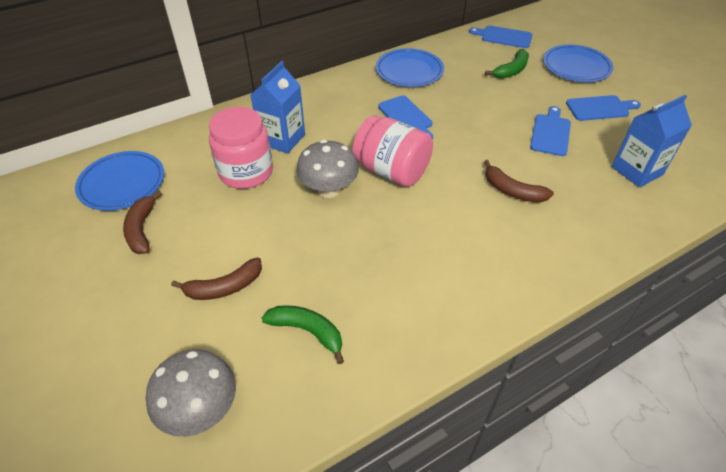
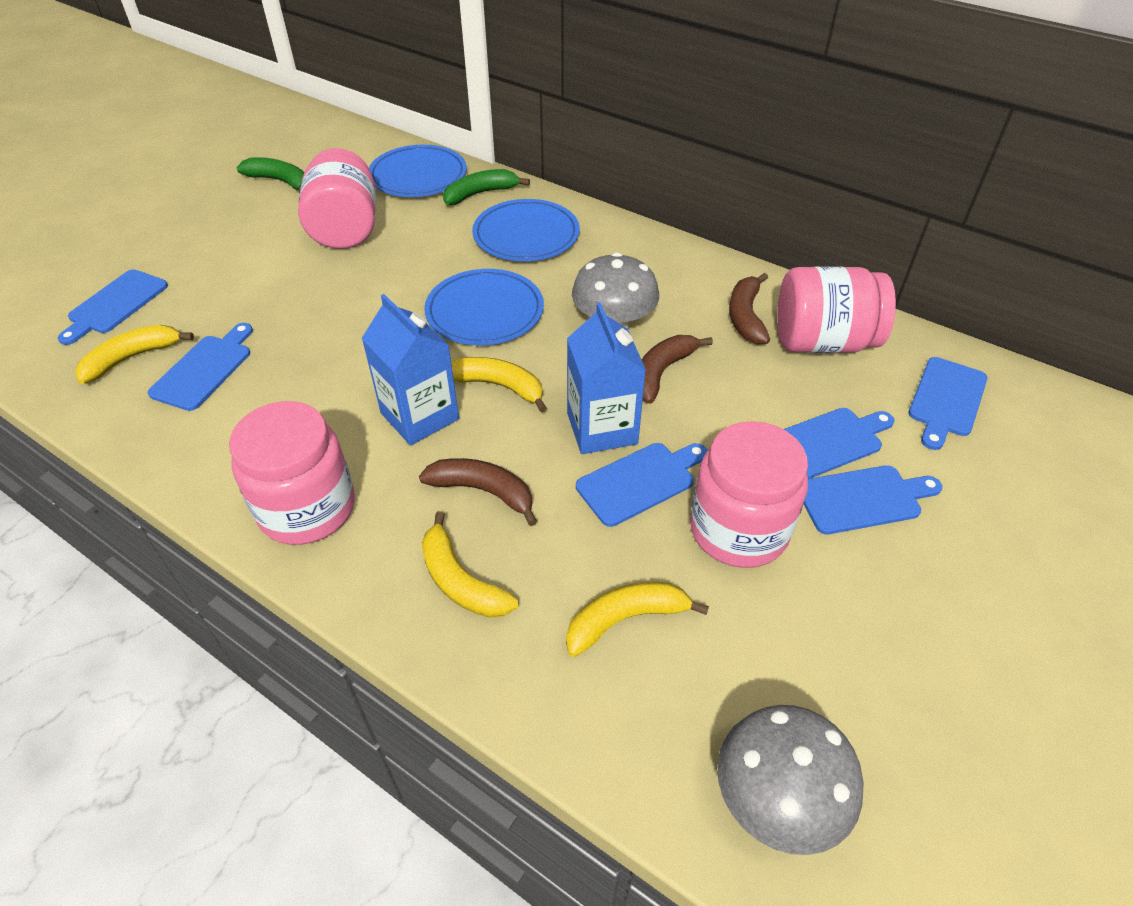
blue cutting board: 4 -> 6
pink jar: 2 -> 4
yellow banana: 0 -> 4

